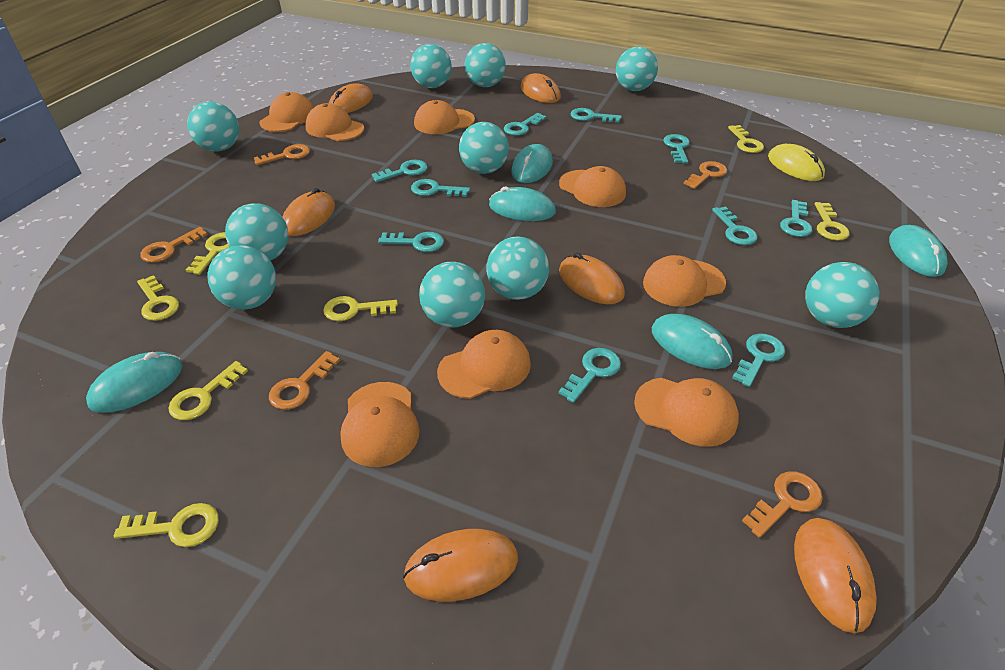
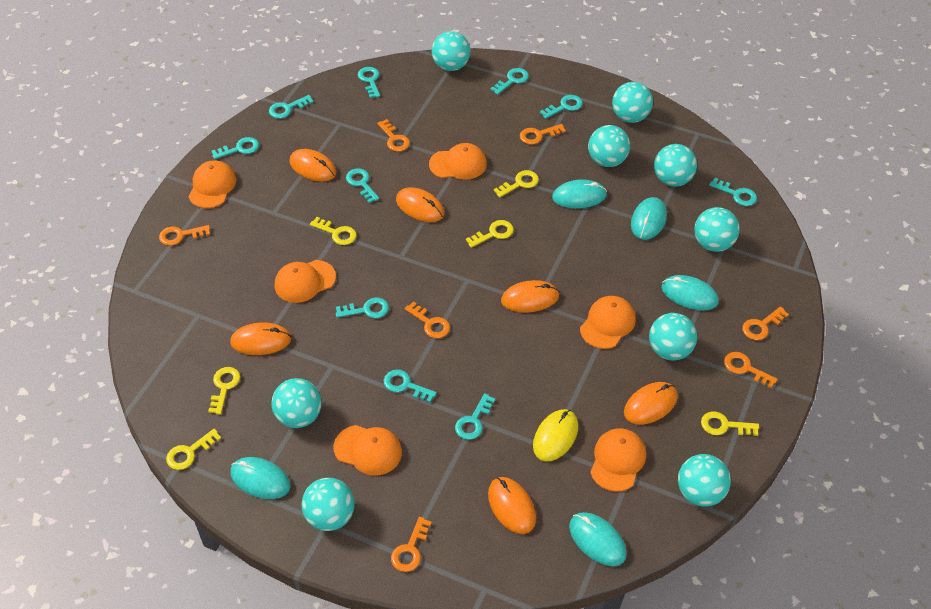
orange cap: 8 -> 6
orange key: 5 -> 7
turquoise ball: 10 -> 9
yellow key: 7 -> 6

